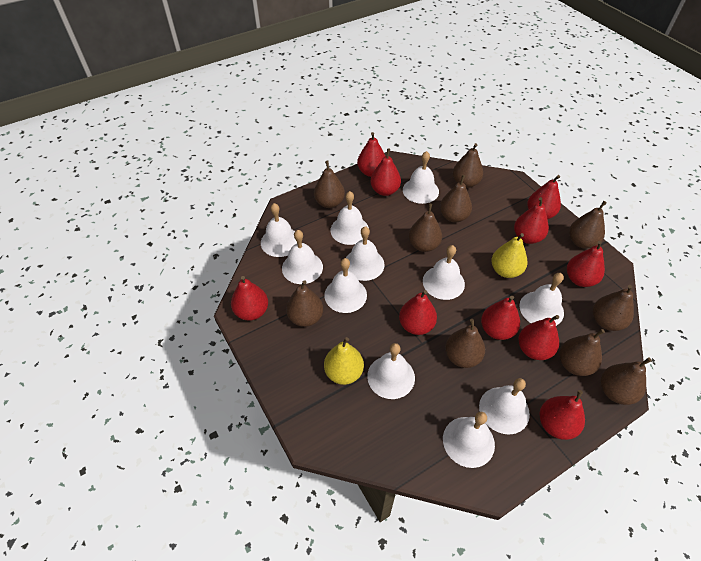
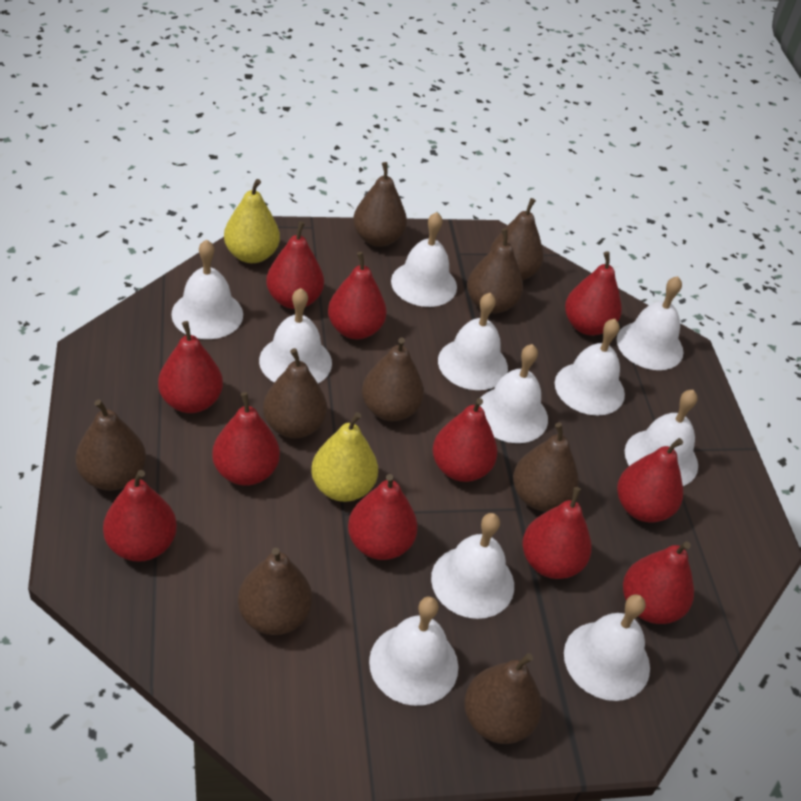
brown pear: 10 -> 9
red pear: 10 -> 11

